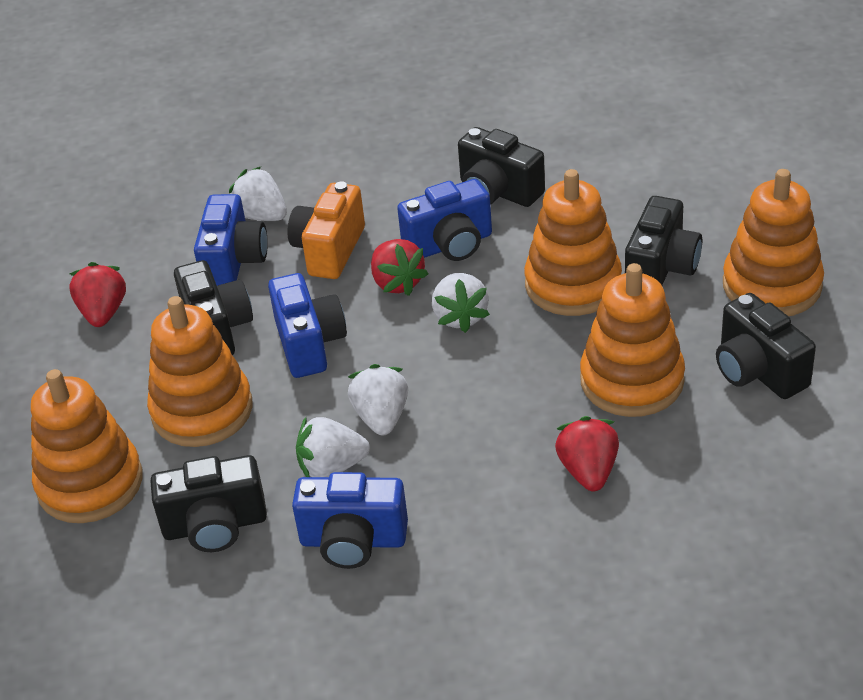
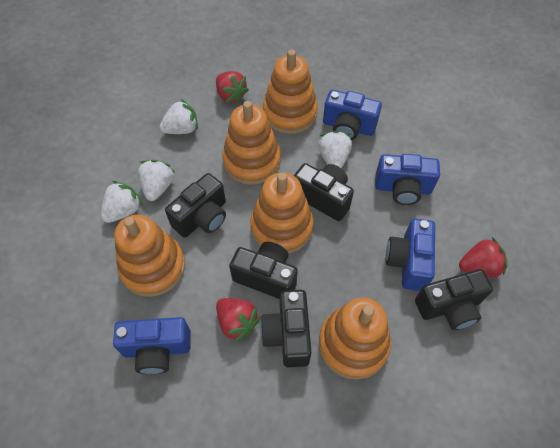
orange camera: 1 -> 0

